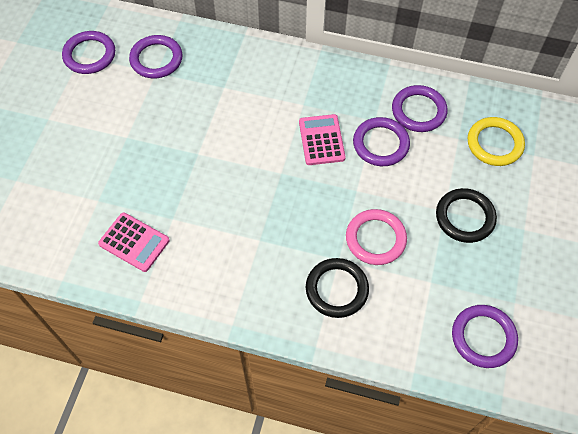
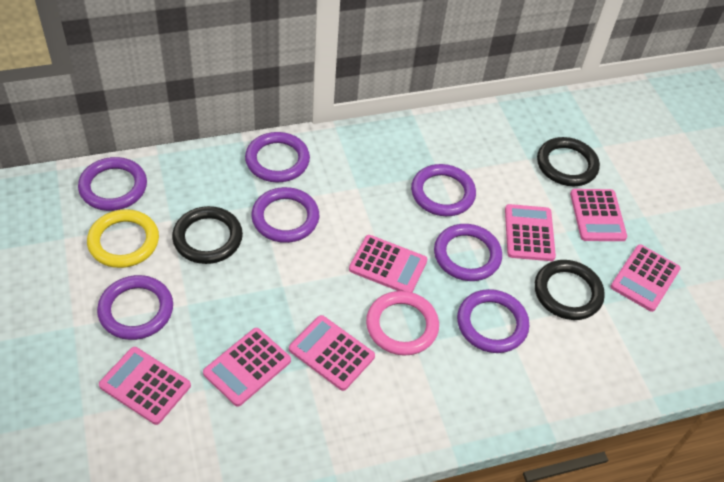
black ring: 2 -> 3
pink calculator: 2 -> 7
purple ring: 5 -> 7

